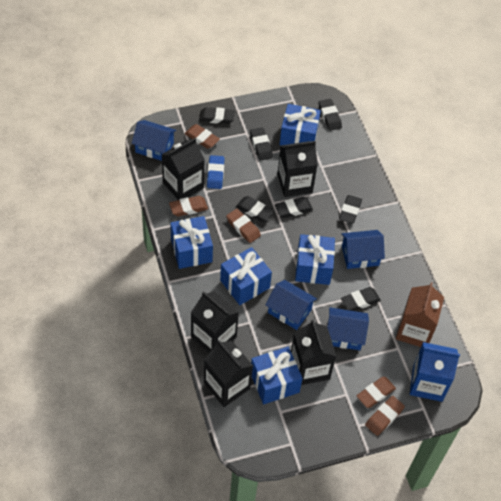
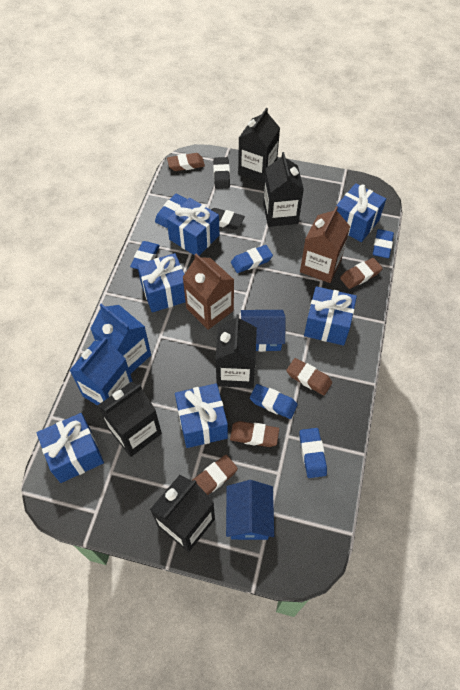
black eraser: 7 -> 2
blue carton: 1 -> 2
blue eraser: 1 -> 6
blue gift: 5 -> 6
blue house: 4 -> 2
brown carton: 1 -> 2

